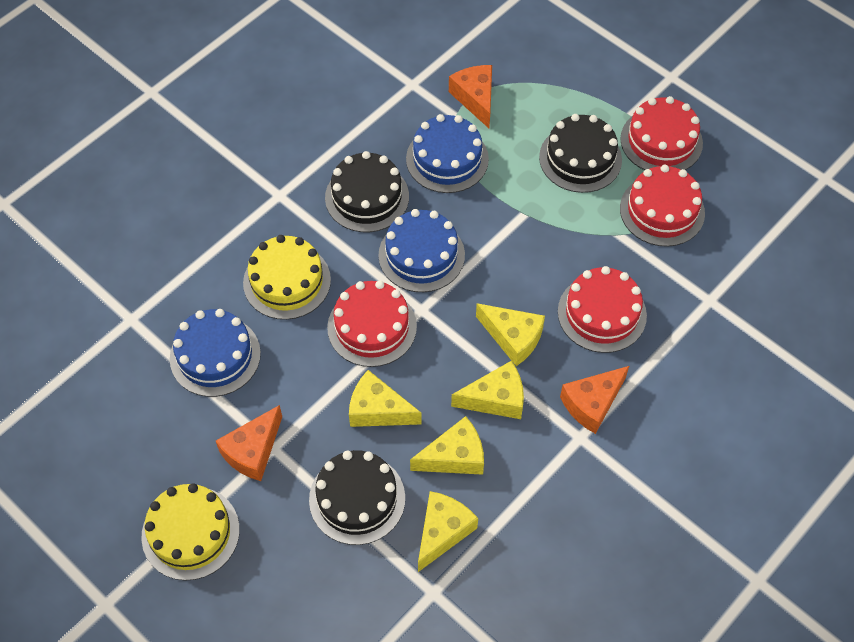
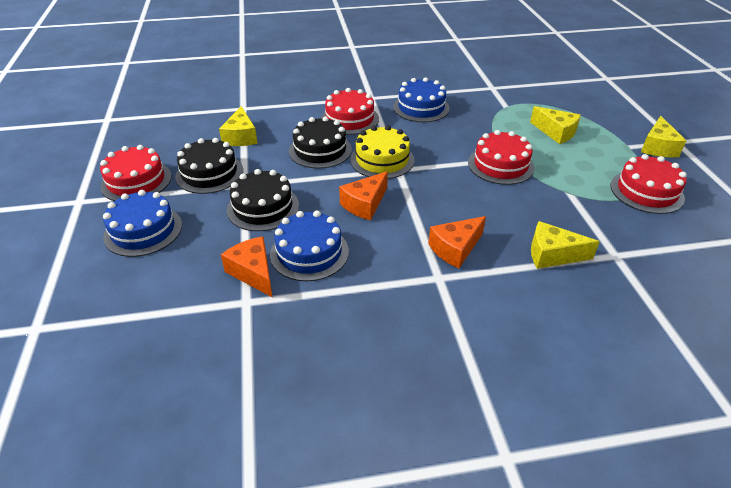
yellow cake: 2 -> 1
yellow cheese: 5 -> 4

